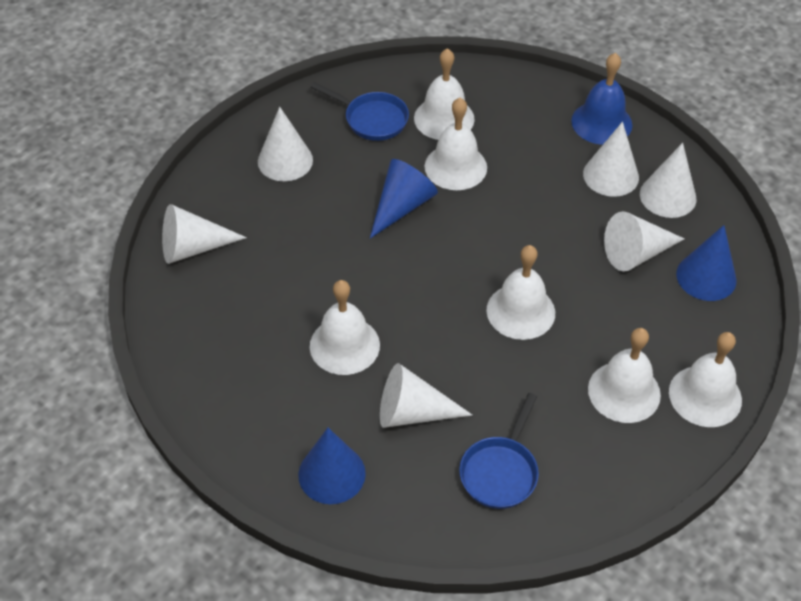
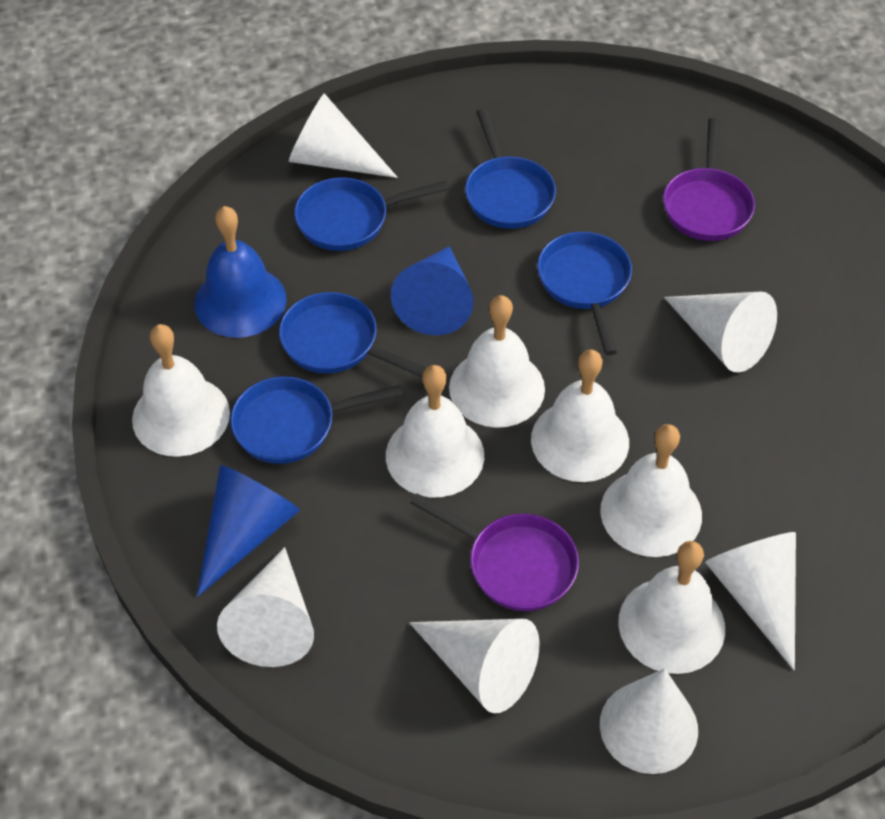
blue cone: 3 -> 2
blue pan: 2 -> 5
purple pan: 0 -> 2

